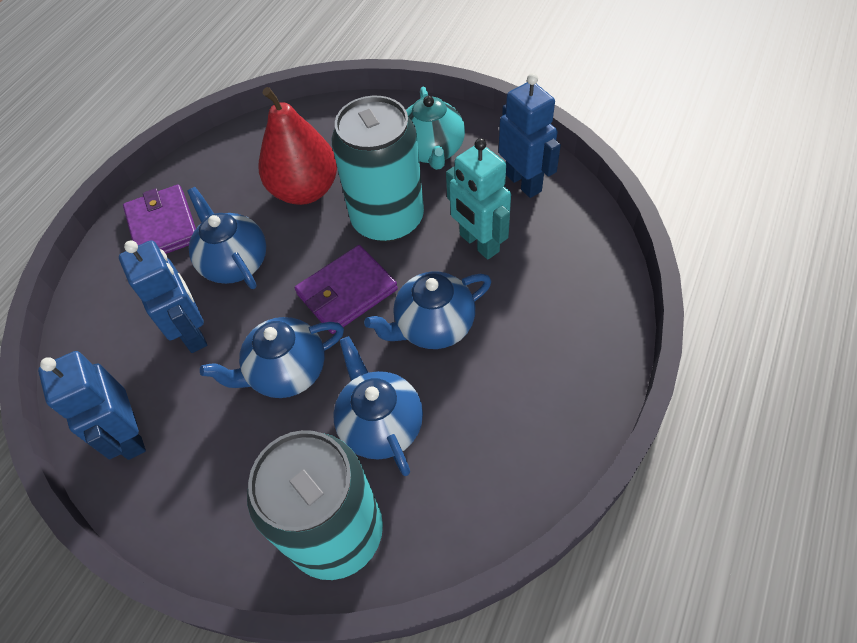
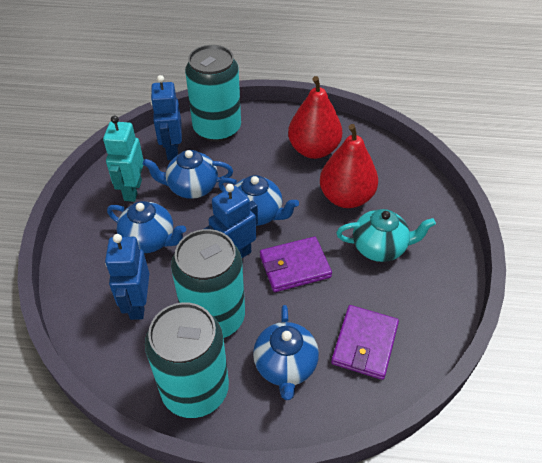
red pear: 1 -> 2
turquoise can: 2 -> 3

